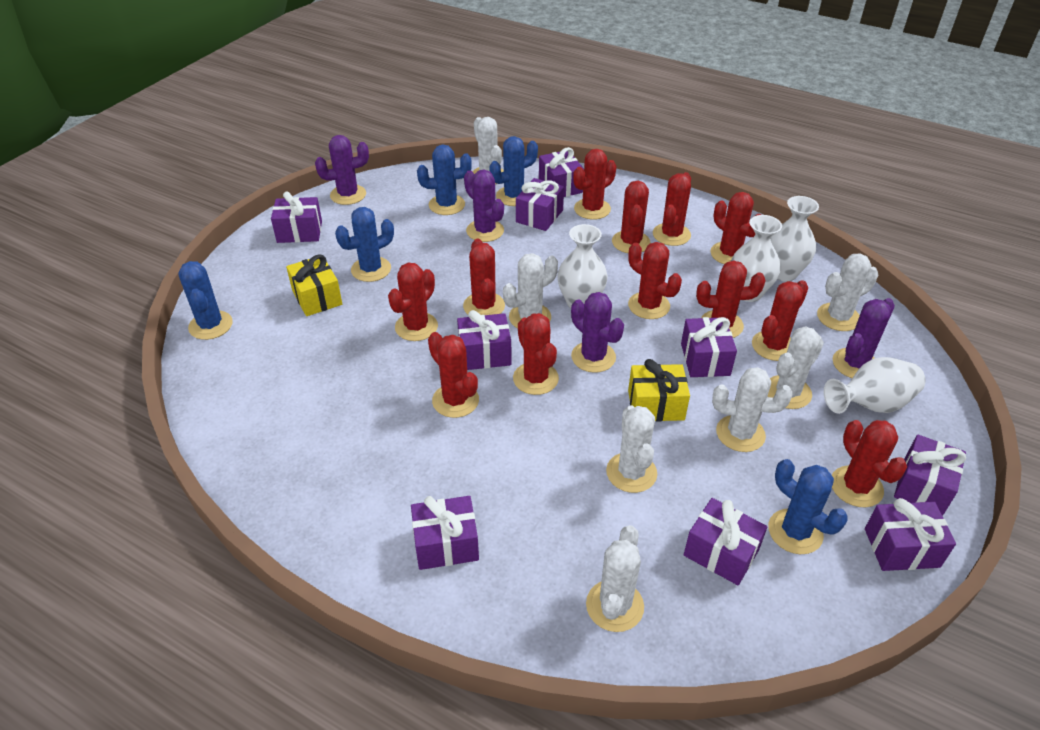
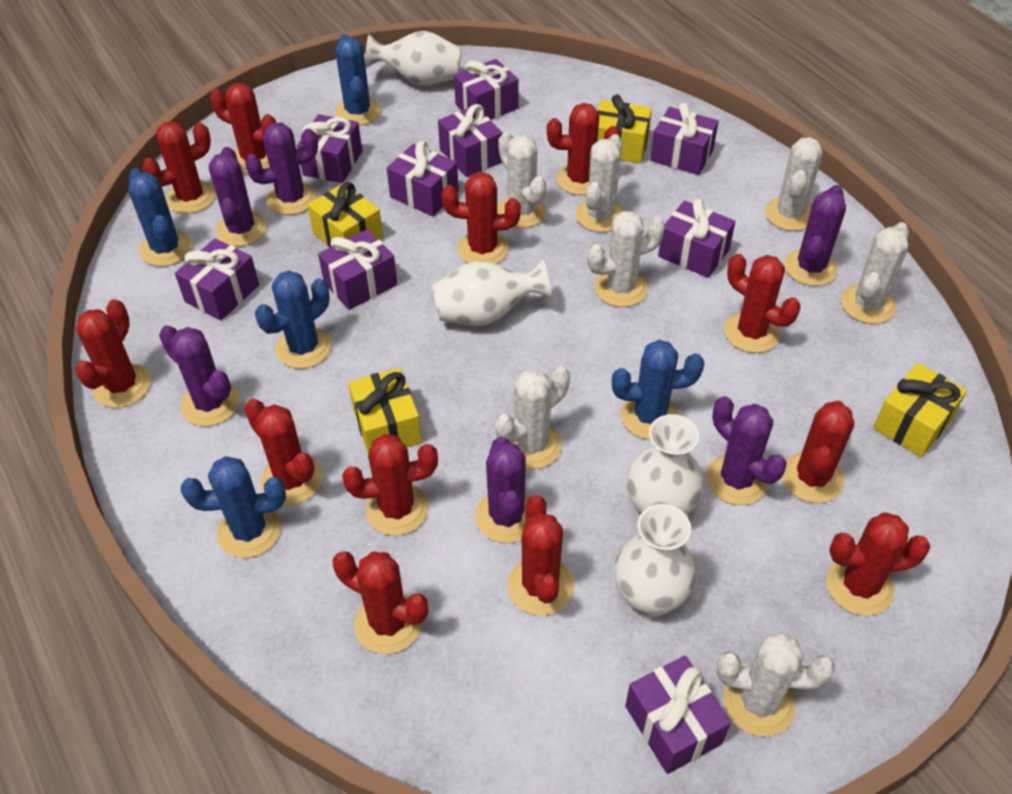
purple cactus: 4 -> 6
yellow gift: 2 -> 4

